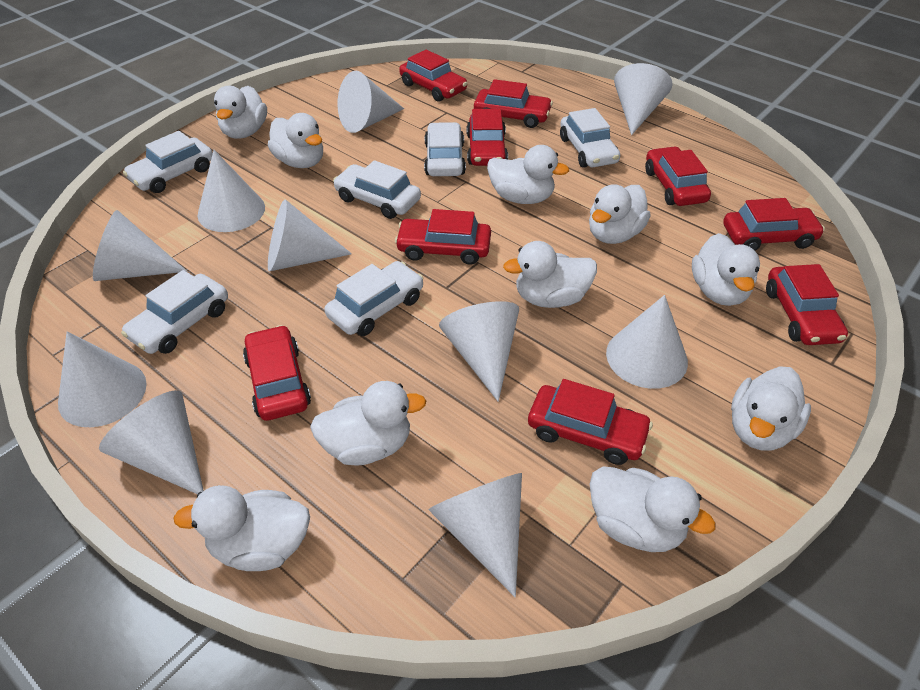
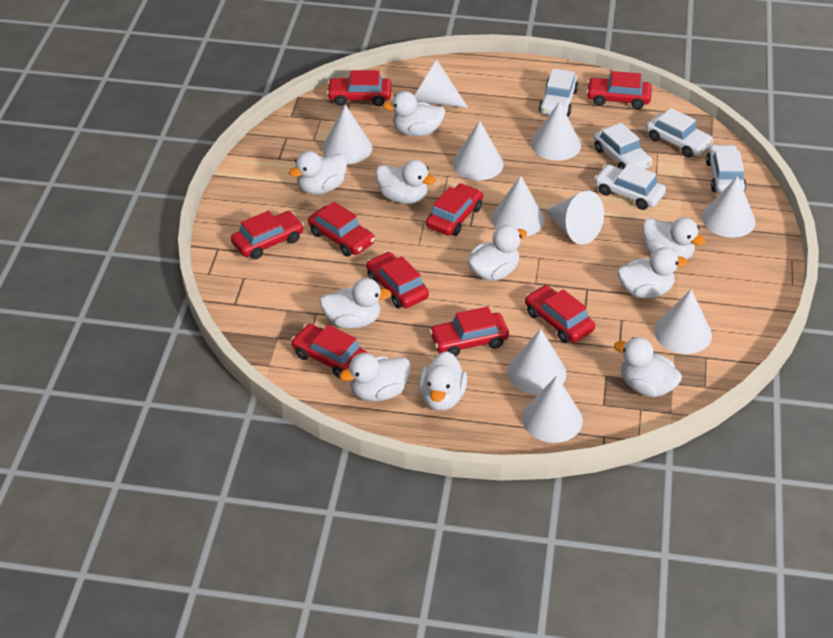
white car: 6 -> 5

